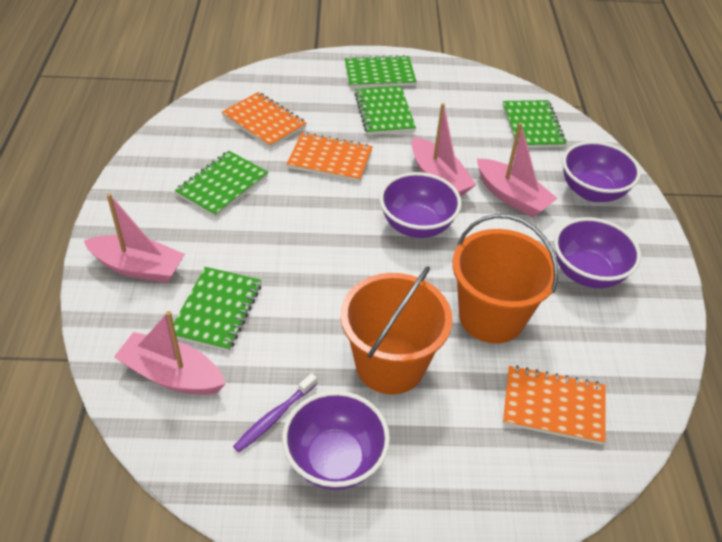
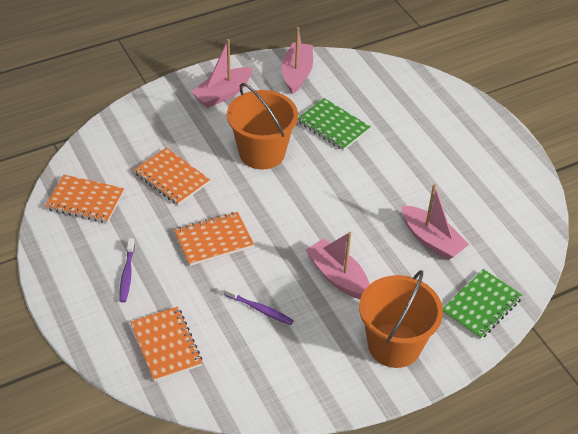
green notebook: 5 -> 2
orange notebook: 3 -> 4
purple bowl: 4 -> 0
purple toothbrush: 1 -> 2

